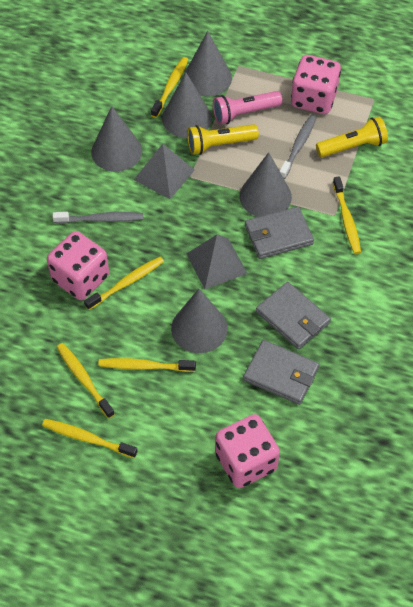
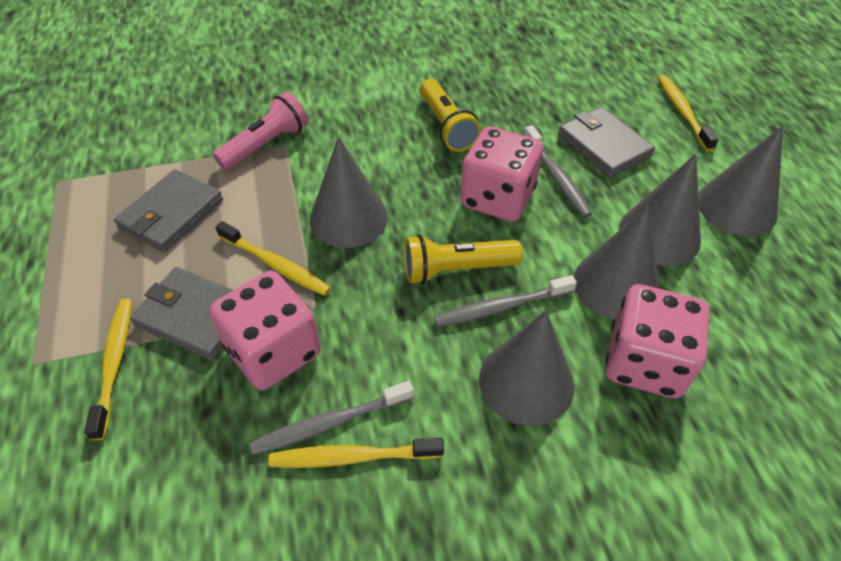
grey pyramid: 2 -> 0
grey toothbrush: 2 -> 3
yellow toothbrush: 6 -> 4

